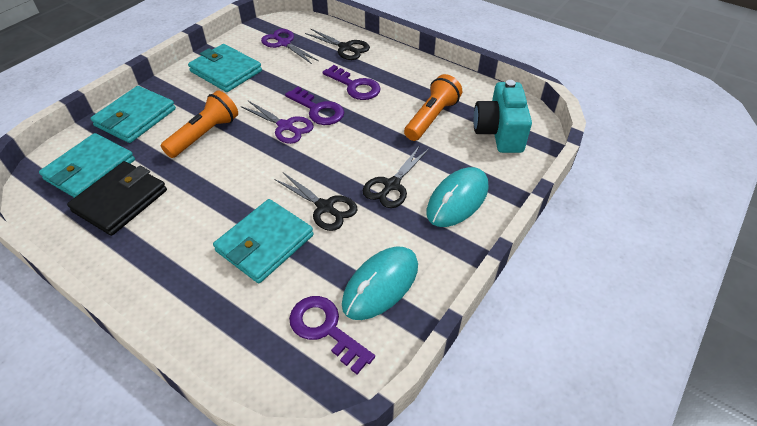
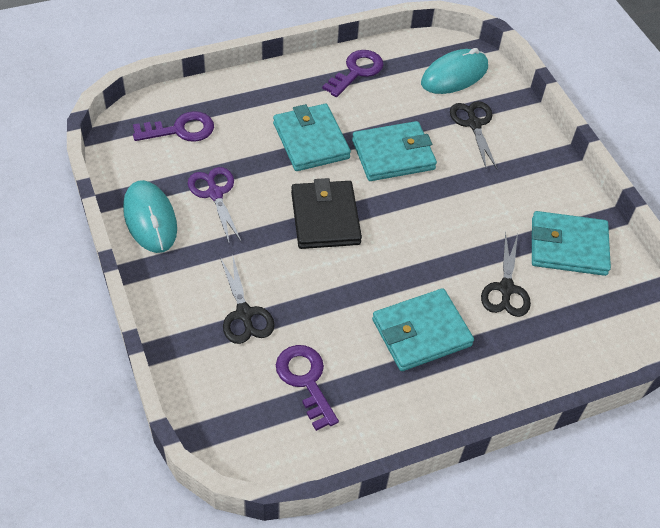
orange flashlight: 2 -> 0
purple scissors: 2 -> 1
turquoise camera: 1 -> 0

